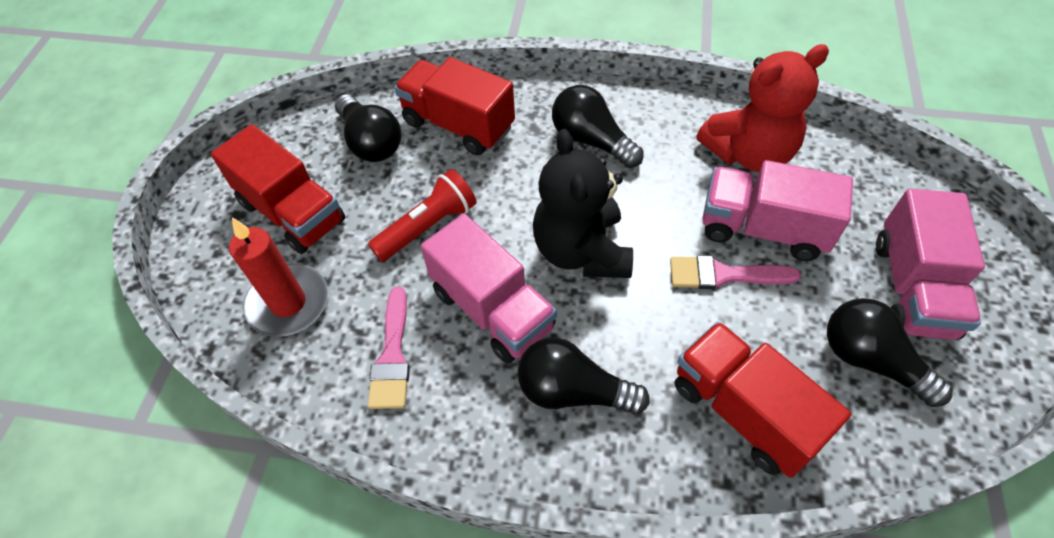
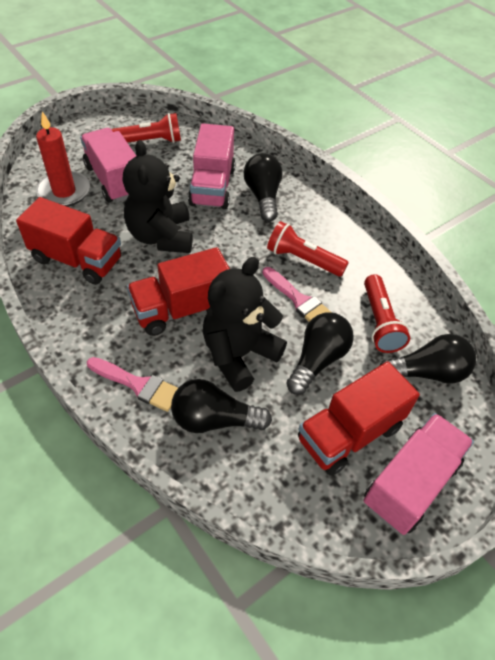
black teddy bear: 1 -> 2
red flashlight: 1 -> 3
red teddy bear: 1 -> 0

